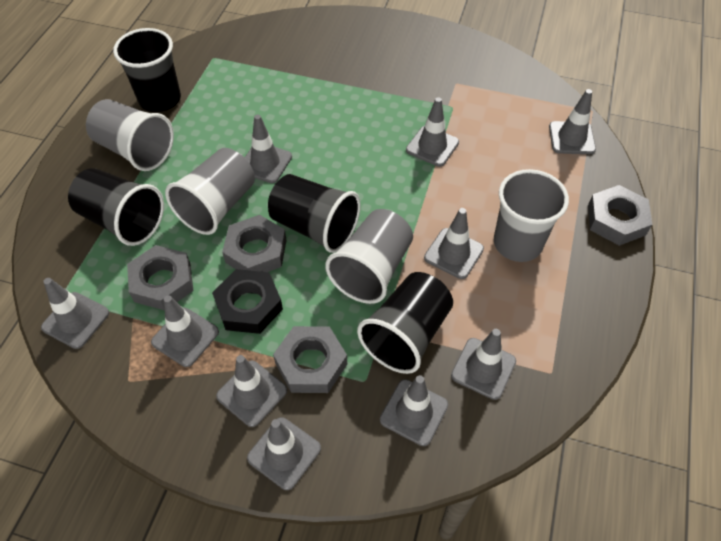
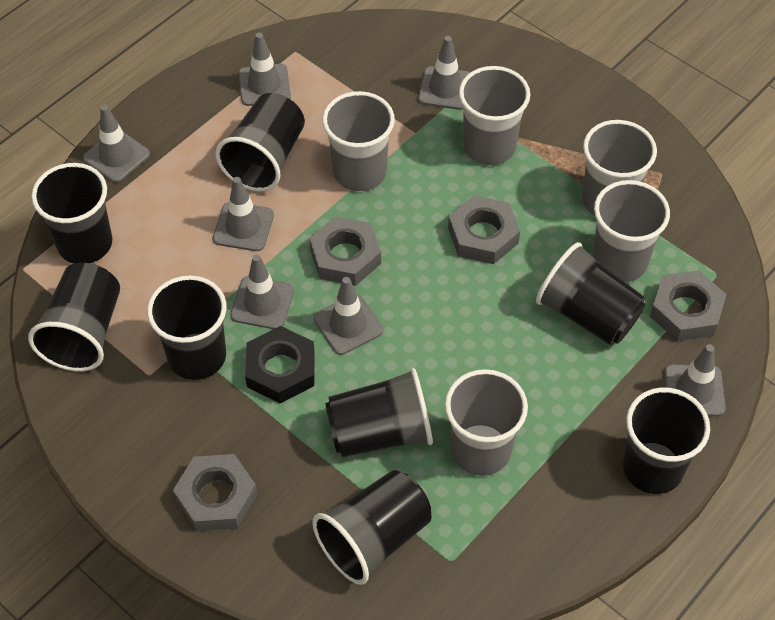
black cup: 4 -> 8
grey cup: 4 -> 5
grey traffic cone: 10 -> 7

